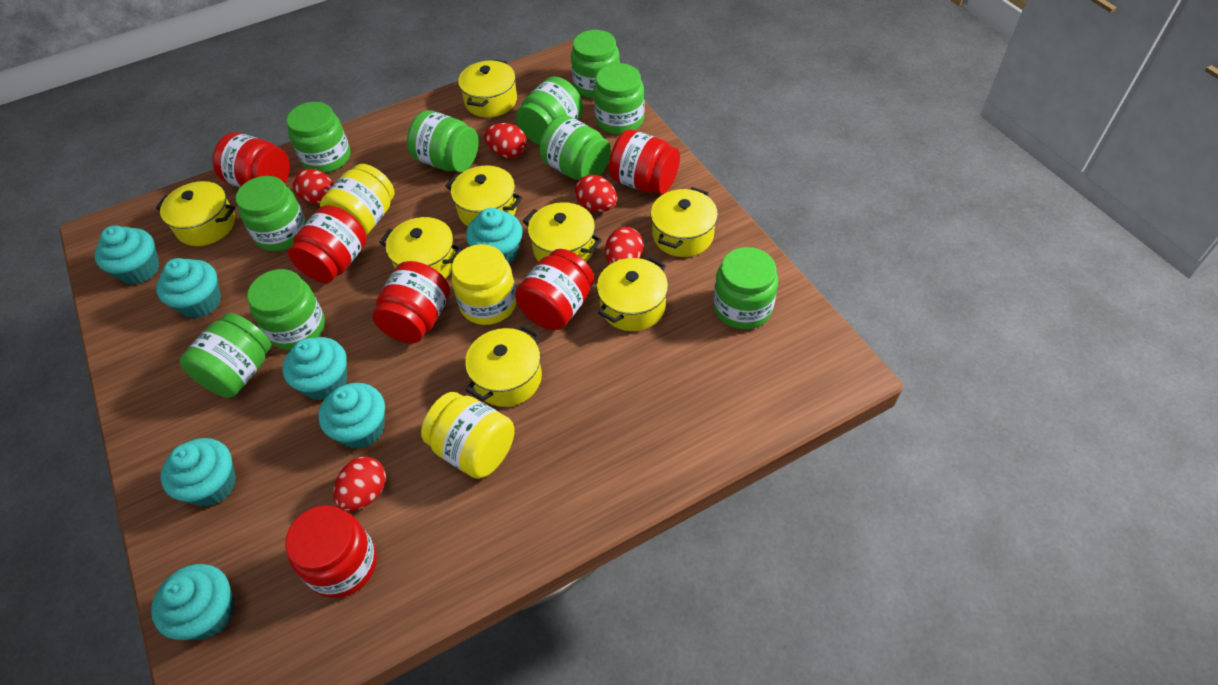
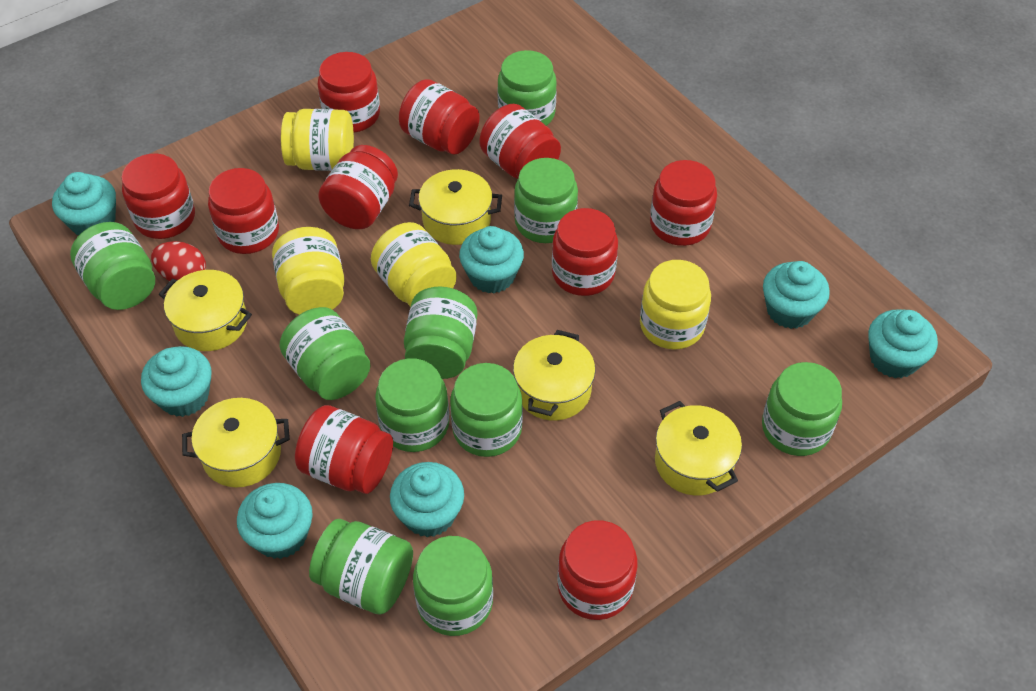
red egg: 5 -> 1
red jar: 6 -> 10
yellow jar: 3 -> 4
yellow pot: 8 -> 5

